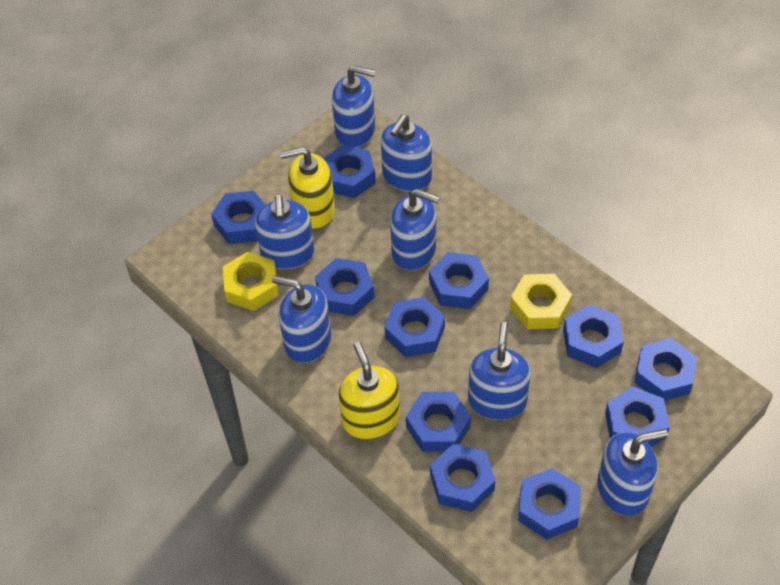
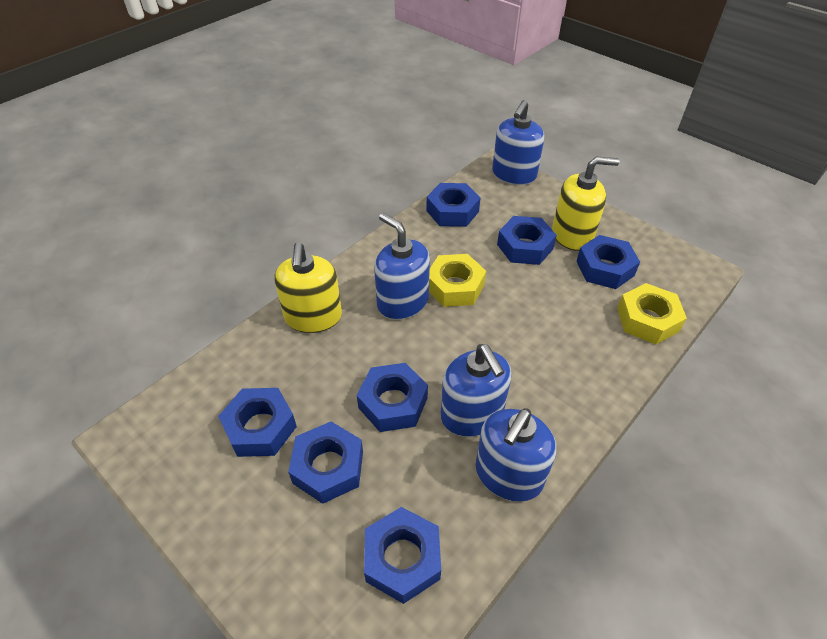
blue nut: 11 -> 7
blue soap dispenser: 7 -> 4

